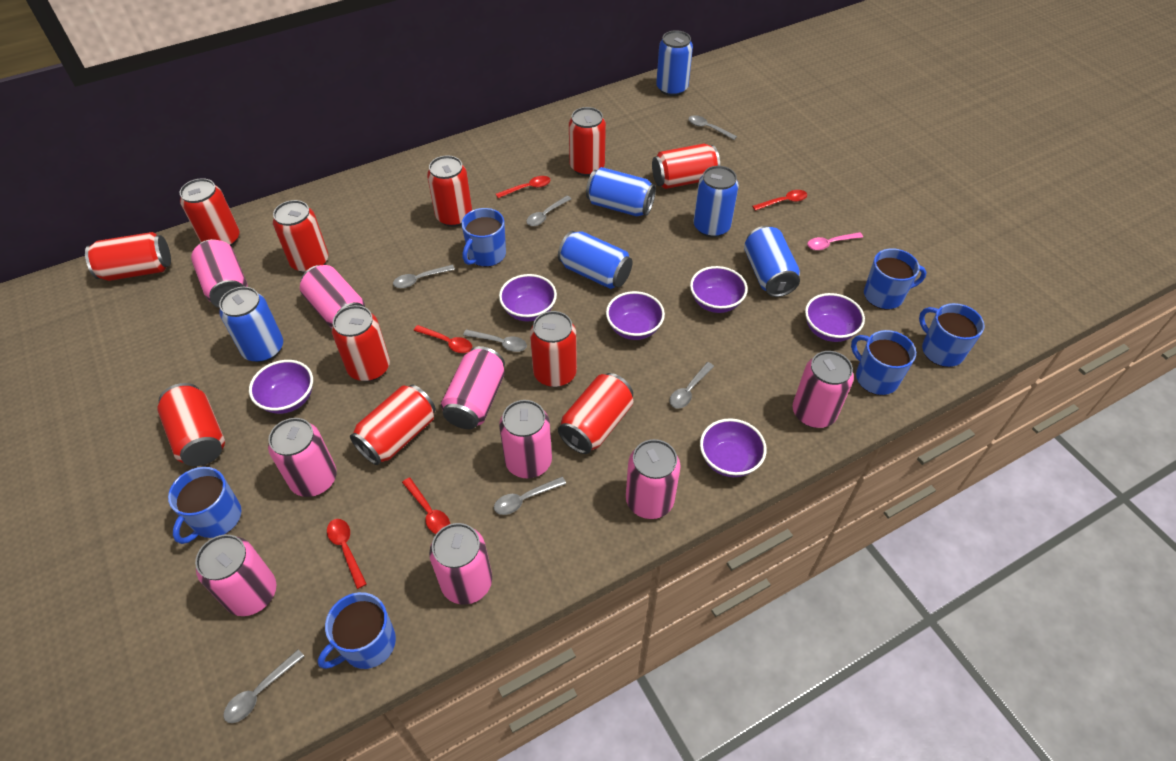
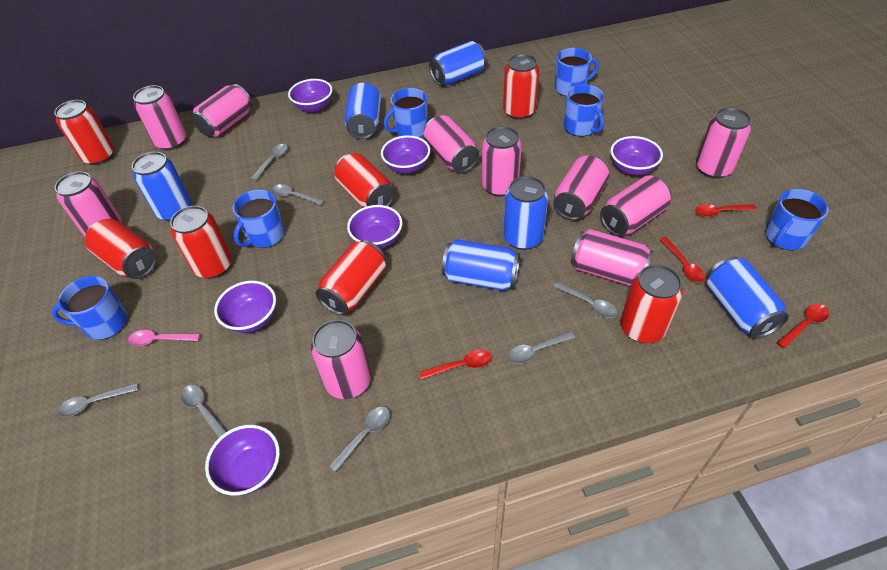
pink can: 9 -> 10
red can: 11 -> 7
red spoon: 5 -> 4

